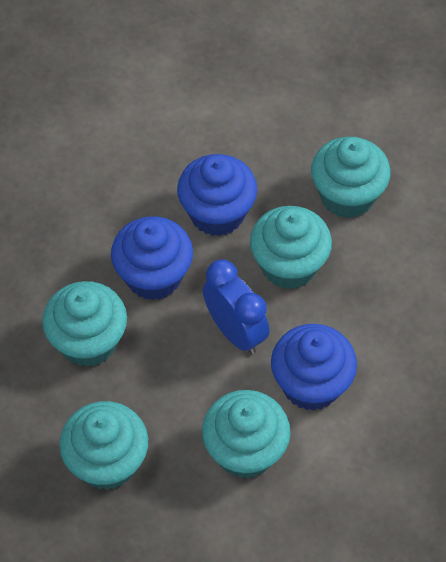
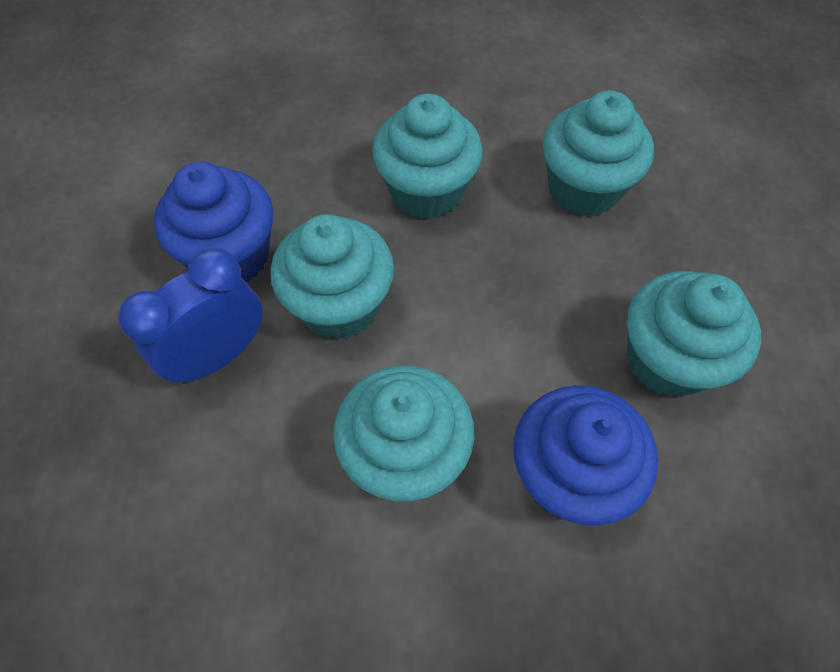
blue cupcake: 3 -> 2

